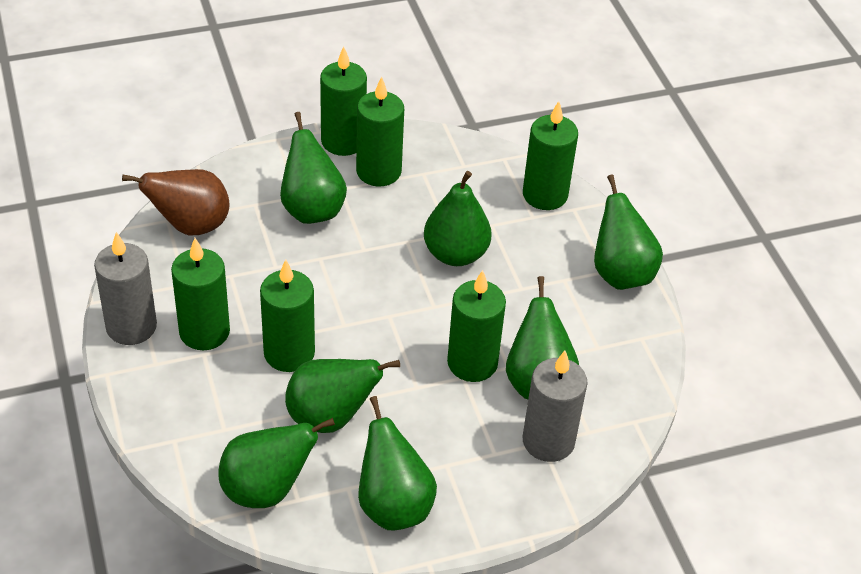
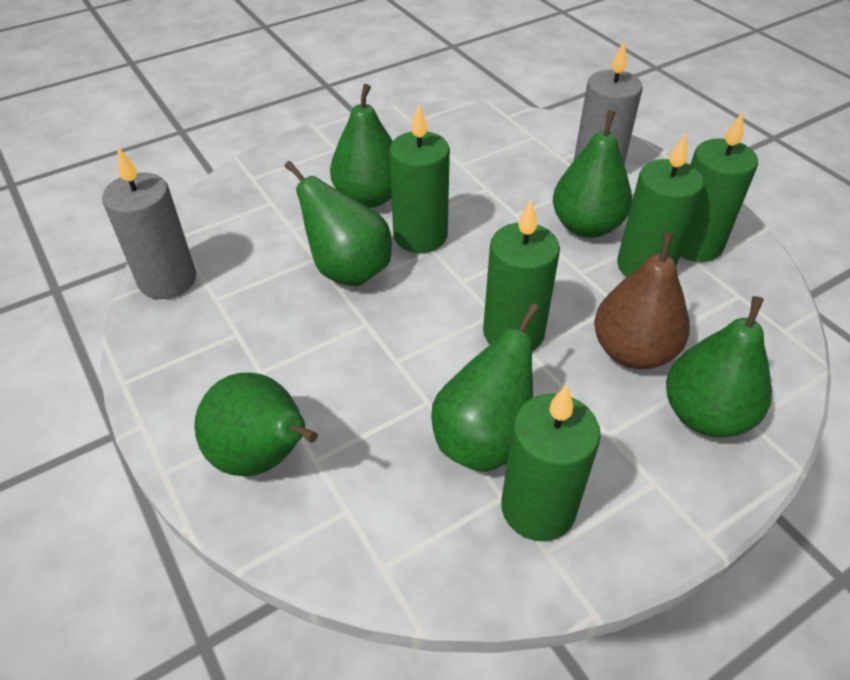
green candle: 6 -> 5
green pear: 7 -> 6

